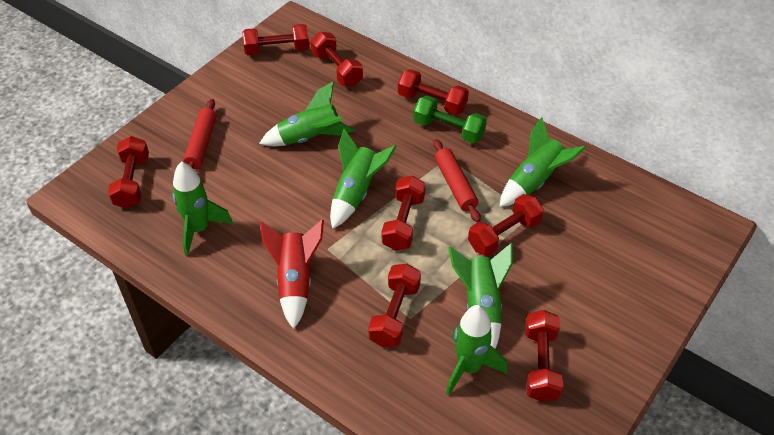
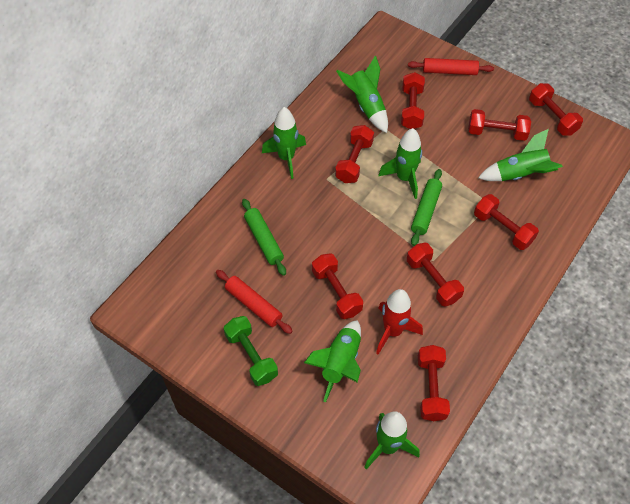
green rolling pin: 0 -> 2

